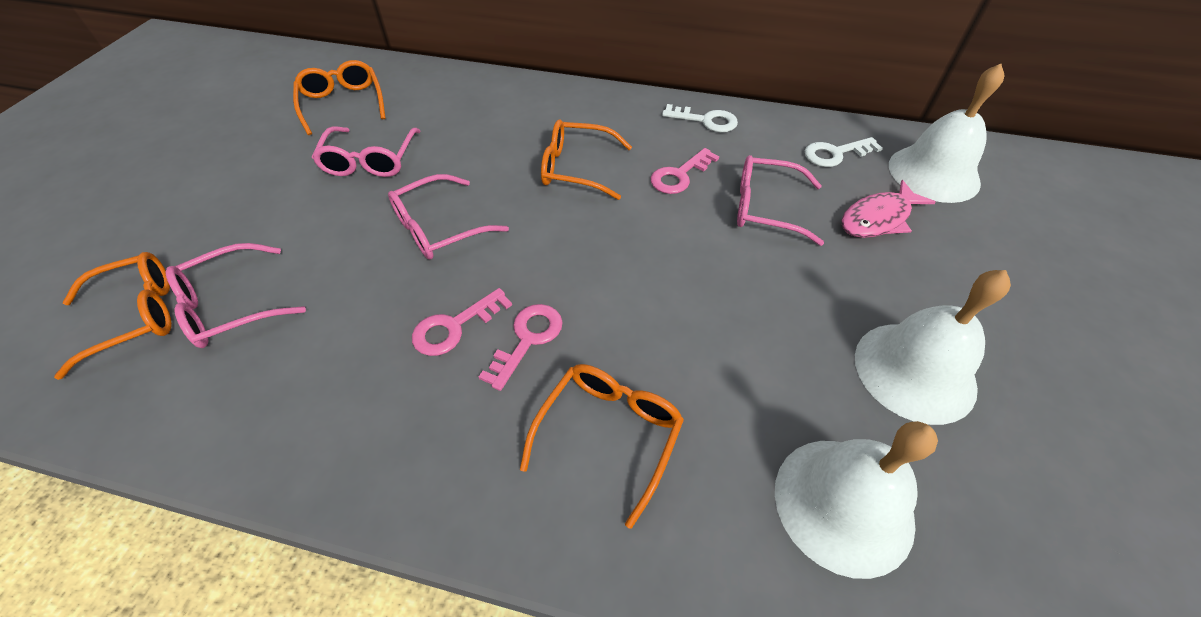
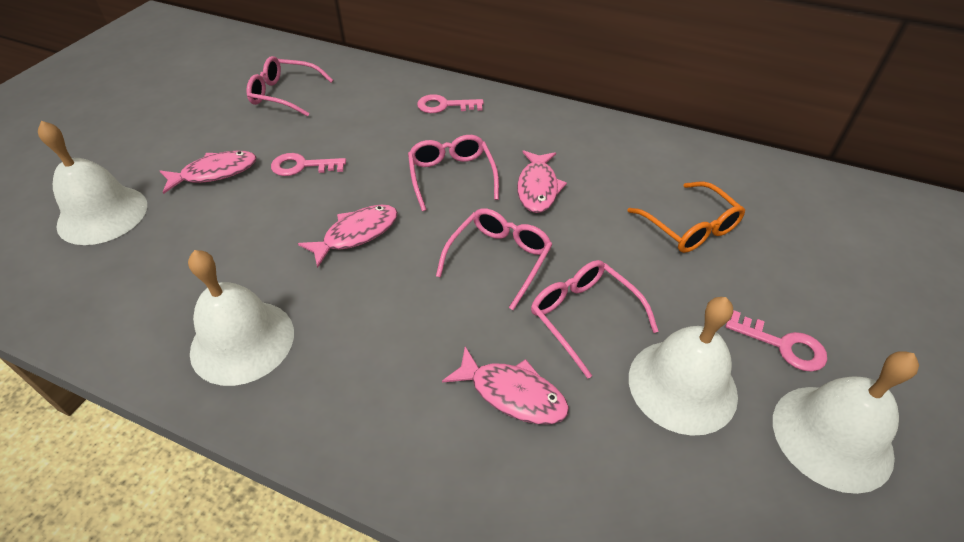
orange glasses: 4 -> 1
pink fish: 1 -> 4
white bell: 3 -> 4
white key: 2 -> 0

